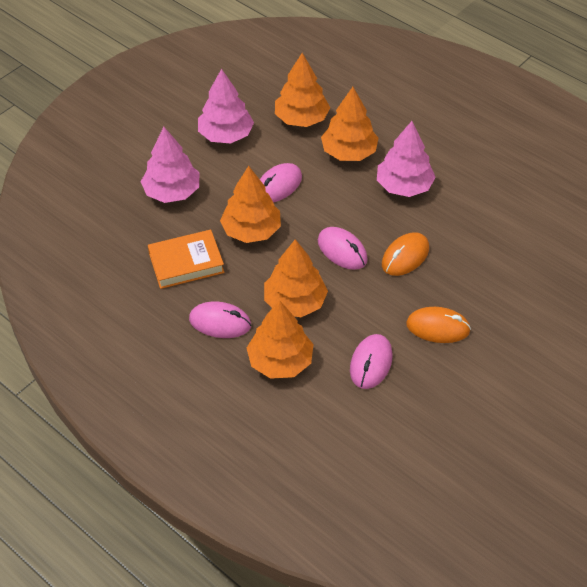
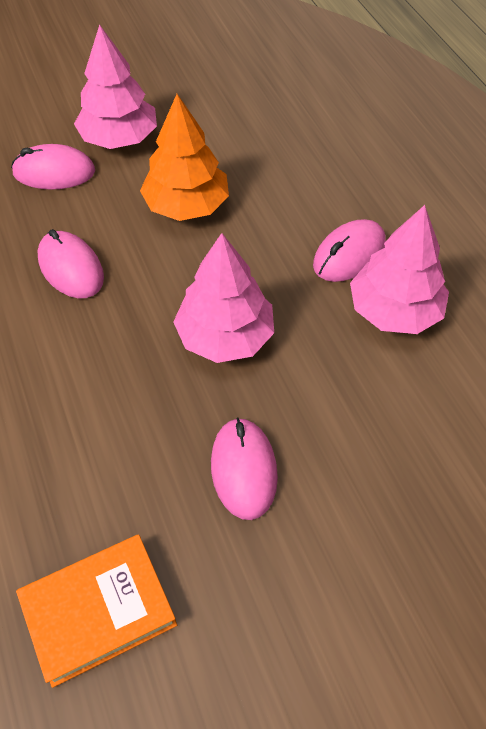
orange mouse: 2 -> 0
orange tree: 5 -> 1

